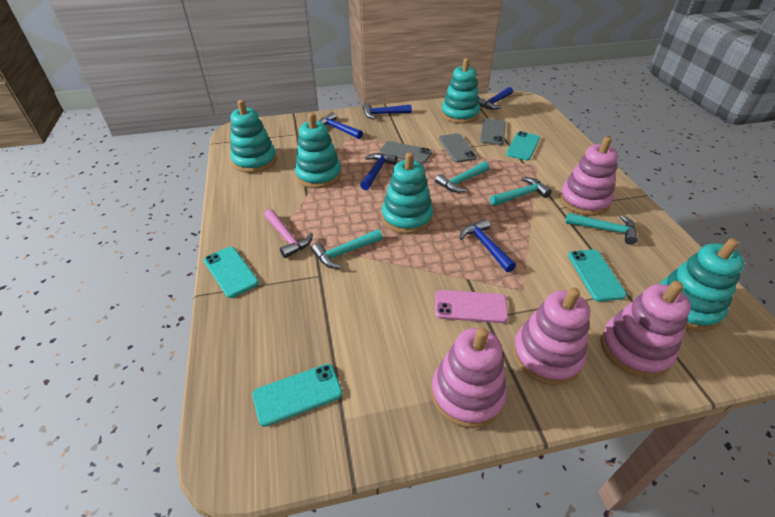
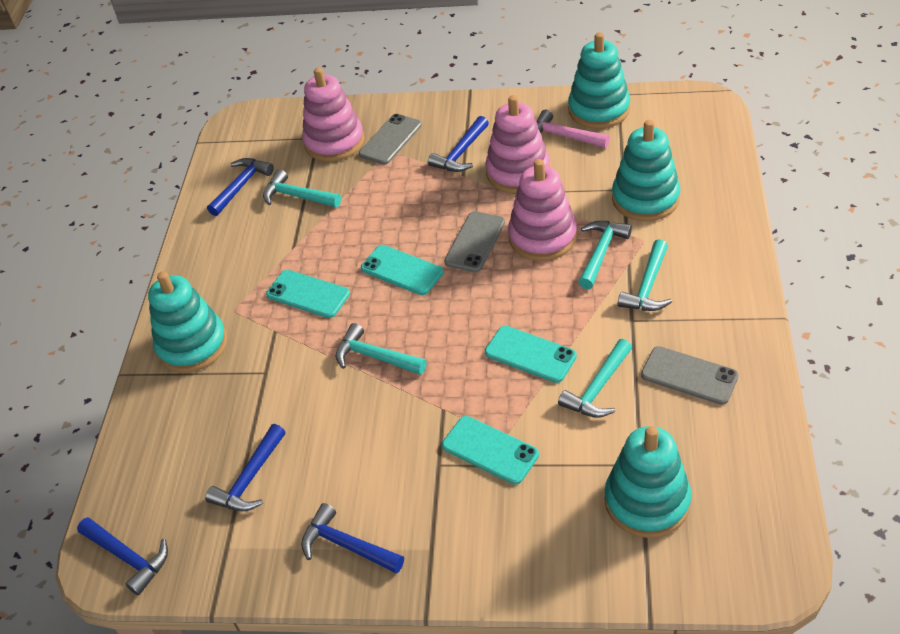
pink phone: 1 -> 0
pink stacking toy: 4 -> 3
turquoise hammer: 4 -> 5
turquoise stacking toy: 5 -> 4

